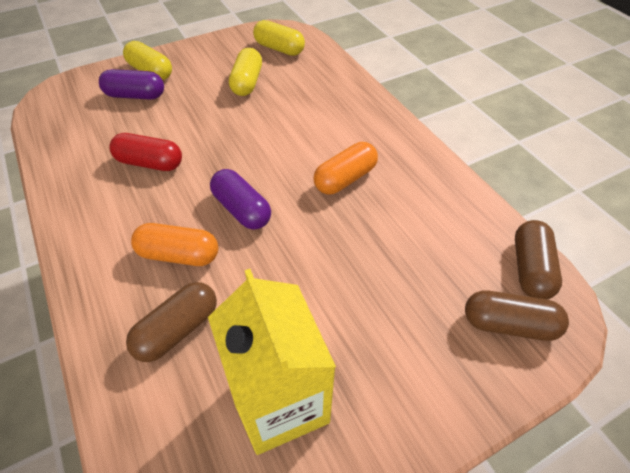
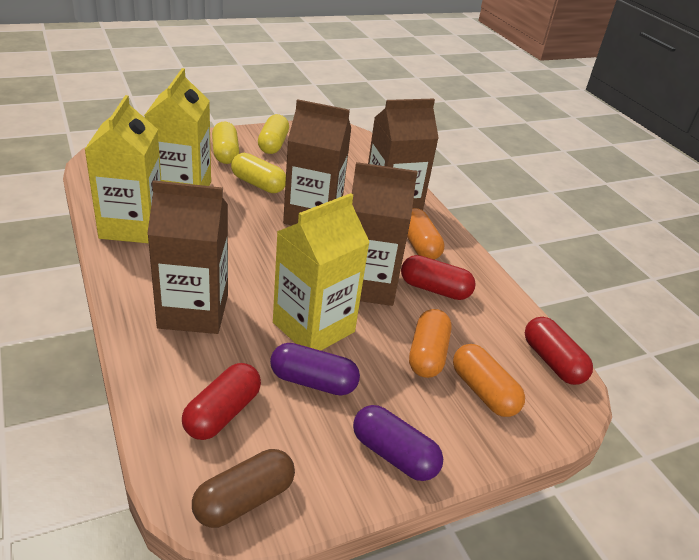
brown capsule: 3 -> 1
brown carton: 0 -> 4
orange capsule: 2 -> 3
red capsule: 1 -> 3
yellow carton: 1 -> 3

